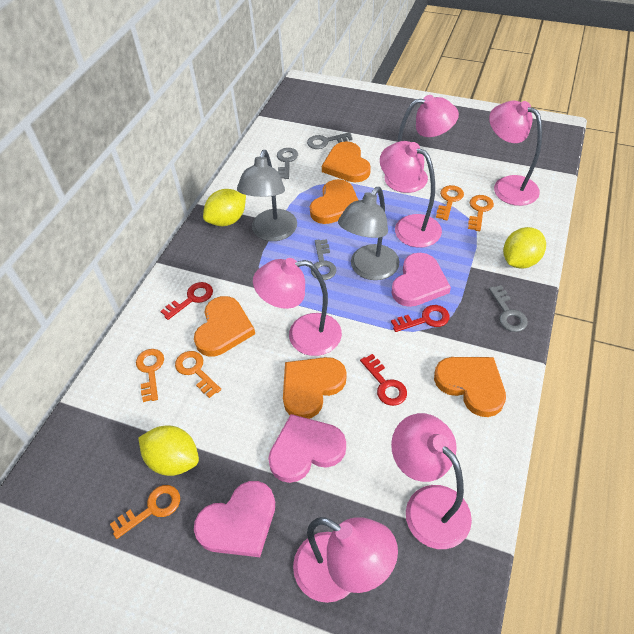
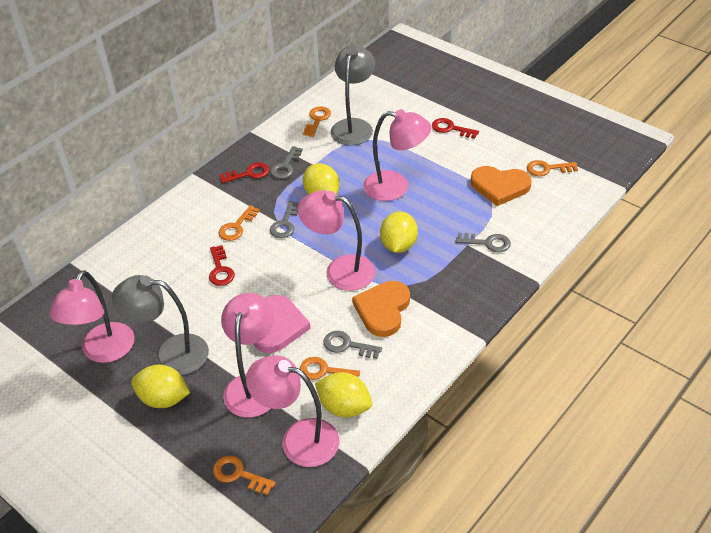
orange heart: 5 -> 2
pink heart: 3 -> 1
pink lamp: 6 -> 5
yellow lemon: 3 -> 4

